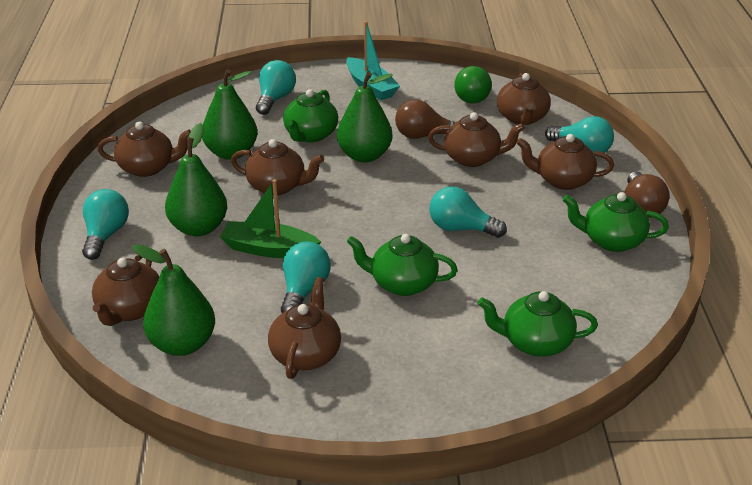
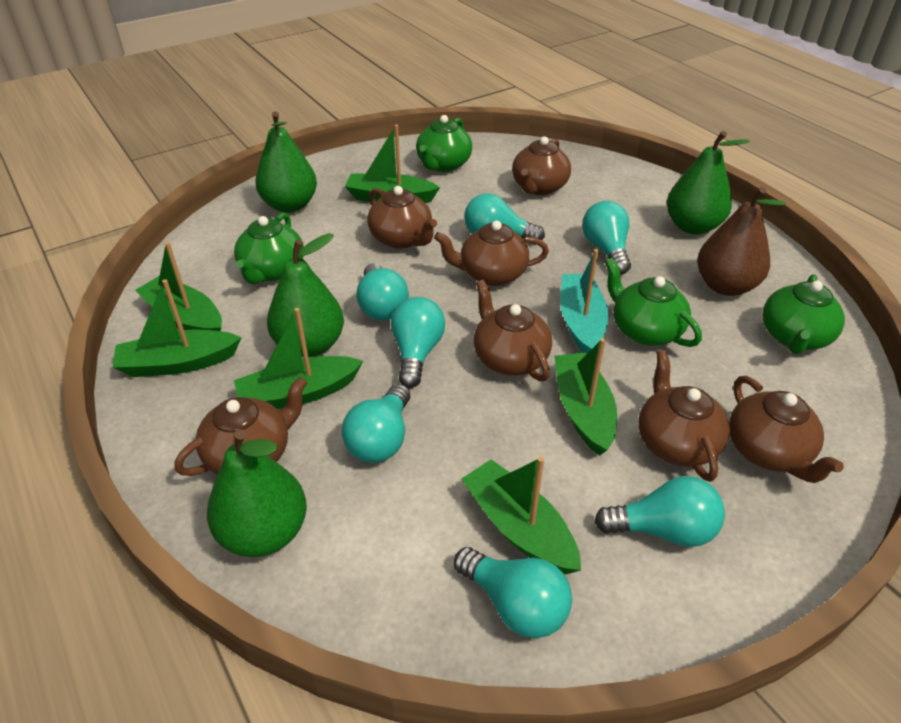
brown light bulb: 2 -> 0
brown pear: 0 -> 1
green boat: 1 -> 6
green light bulb: 1 -> 0
turquoise light bulb: 5 -> 7

